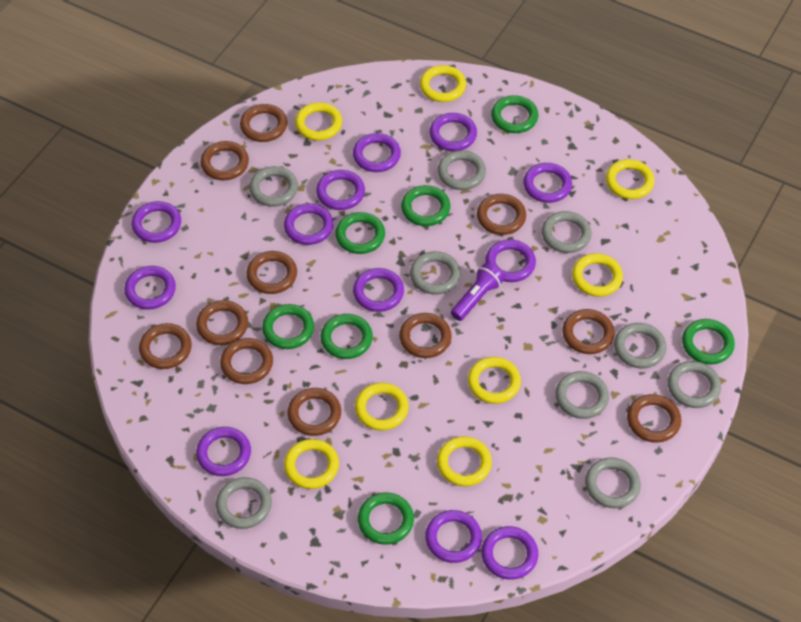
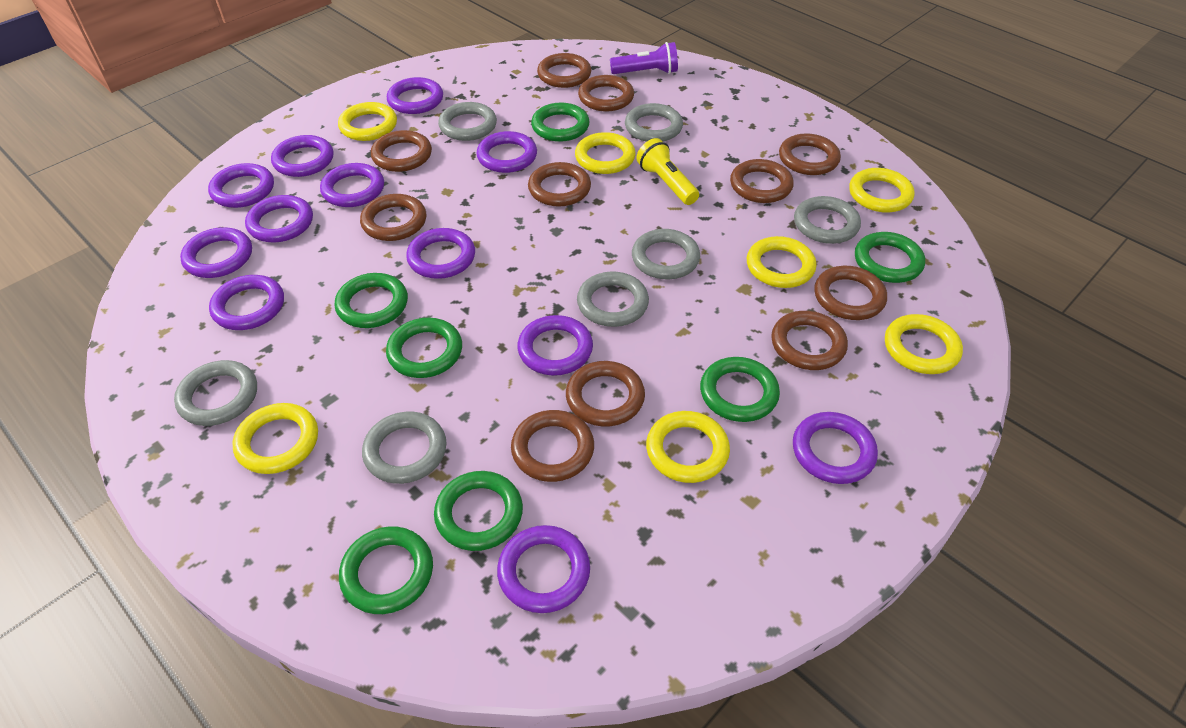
grey ring: 9 -> 7
yellow flashlight: 0 -> 1
yellow ring: 8 -> 7

